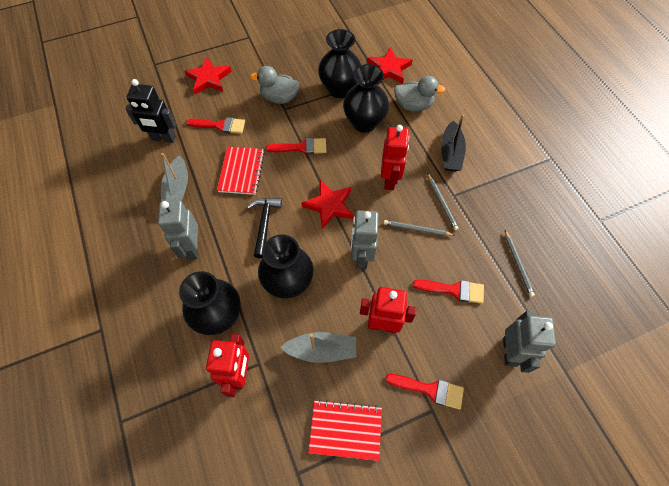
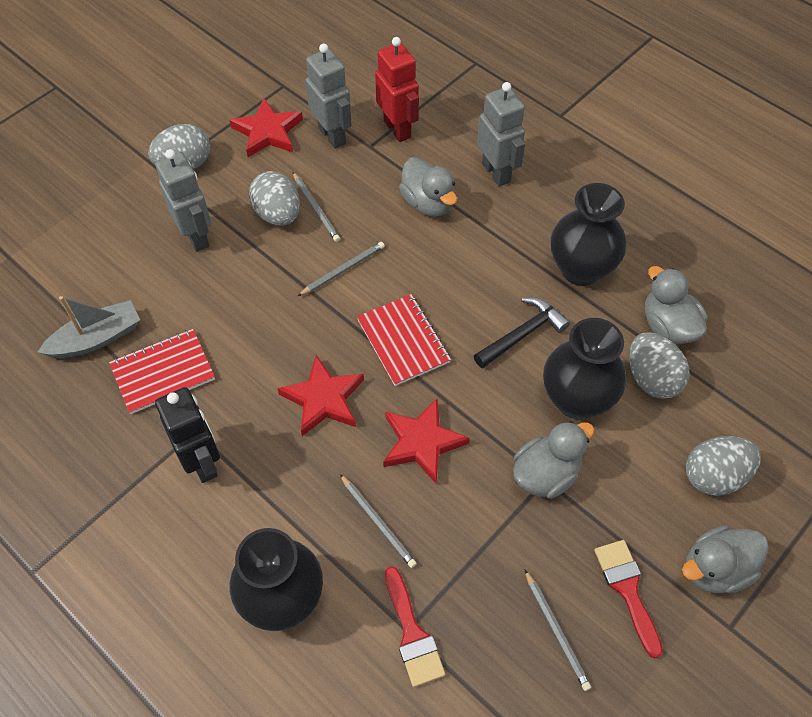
black boat: 1 -> 0
black vase: 4 -> 3
grey boat: 2 -> 1
grey duck: 2 -> 4
grey egg: 0 -> 4
grey pencil: 3 -> 4
red brush: 4 -> 2
red robot: 3 -> 1

